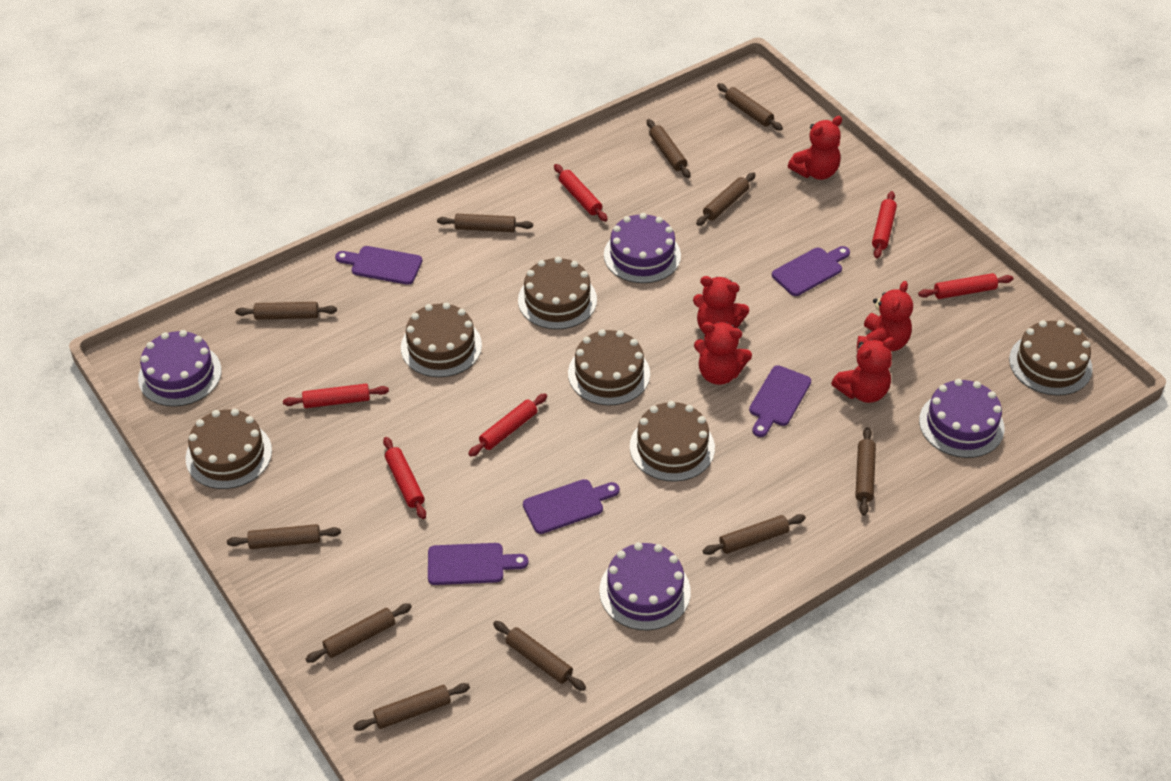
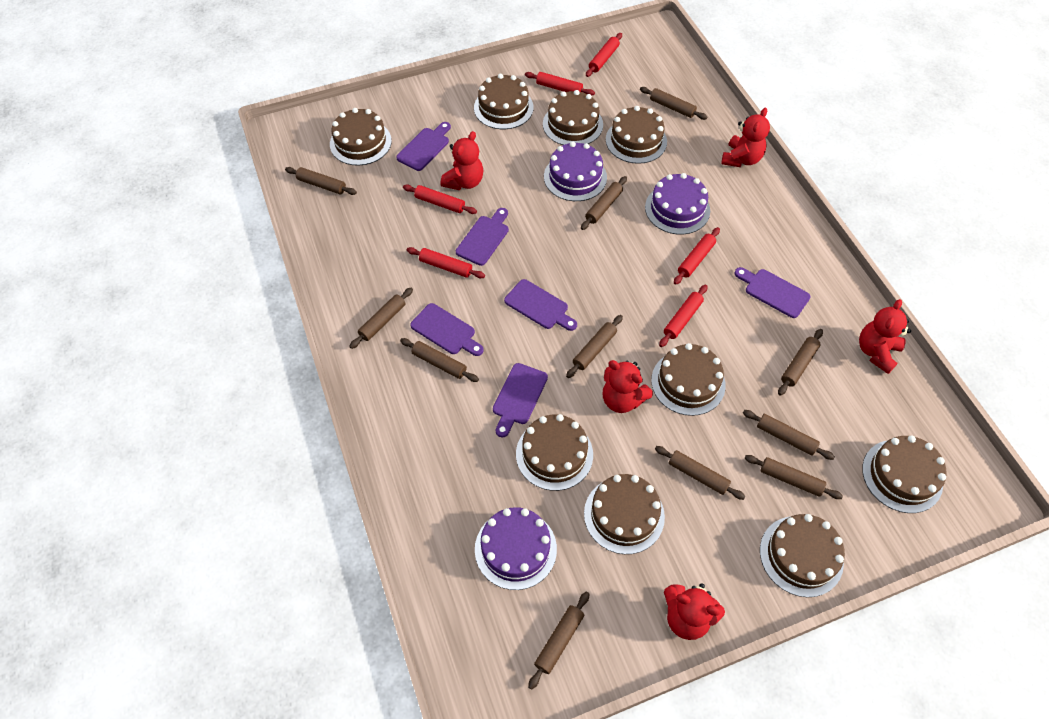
brown cake: 6 -> 9
purple cake: 4 -> 3
purple cutting board: 5 -> 6

